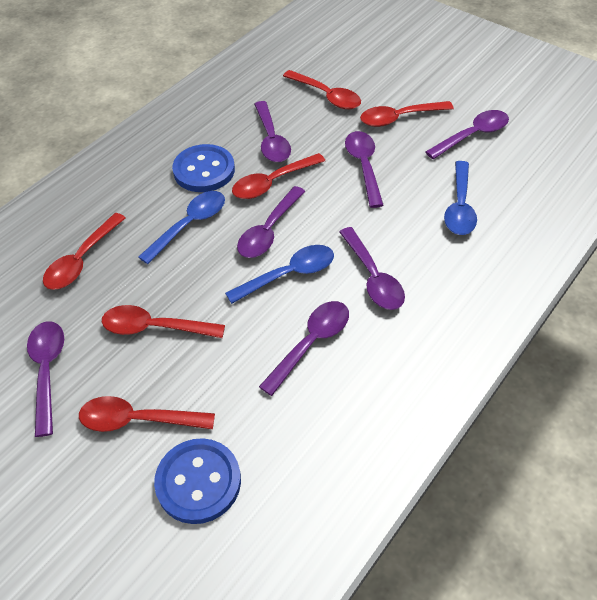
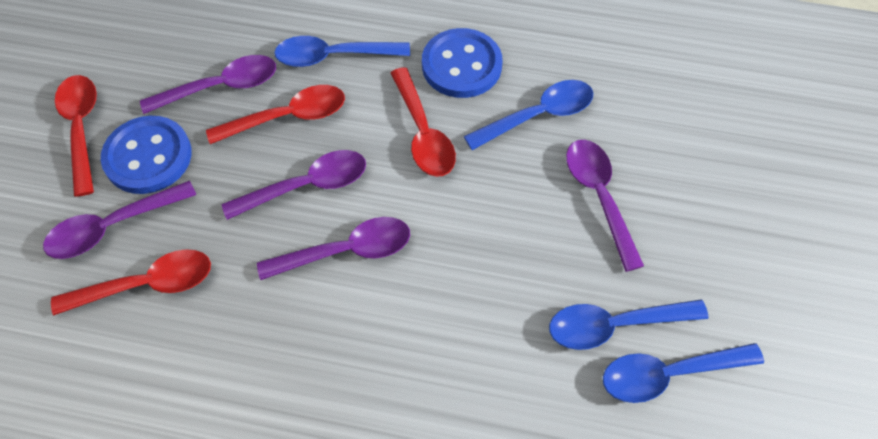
blue spoon: 3 -> 4
purple spoon: 7 -> 5
red spoon: 6 -> 4

